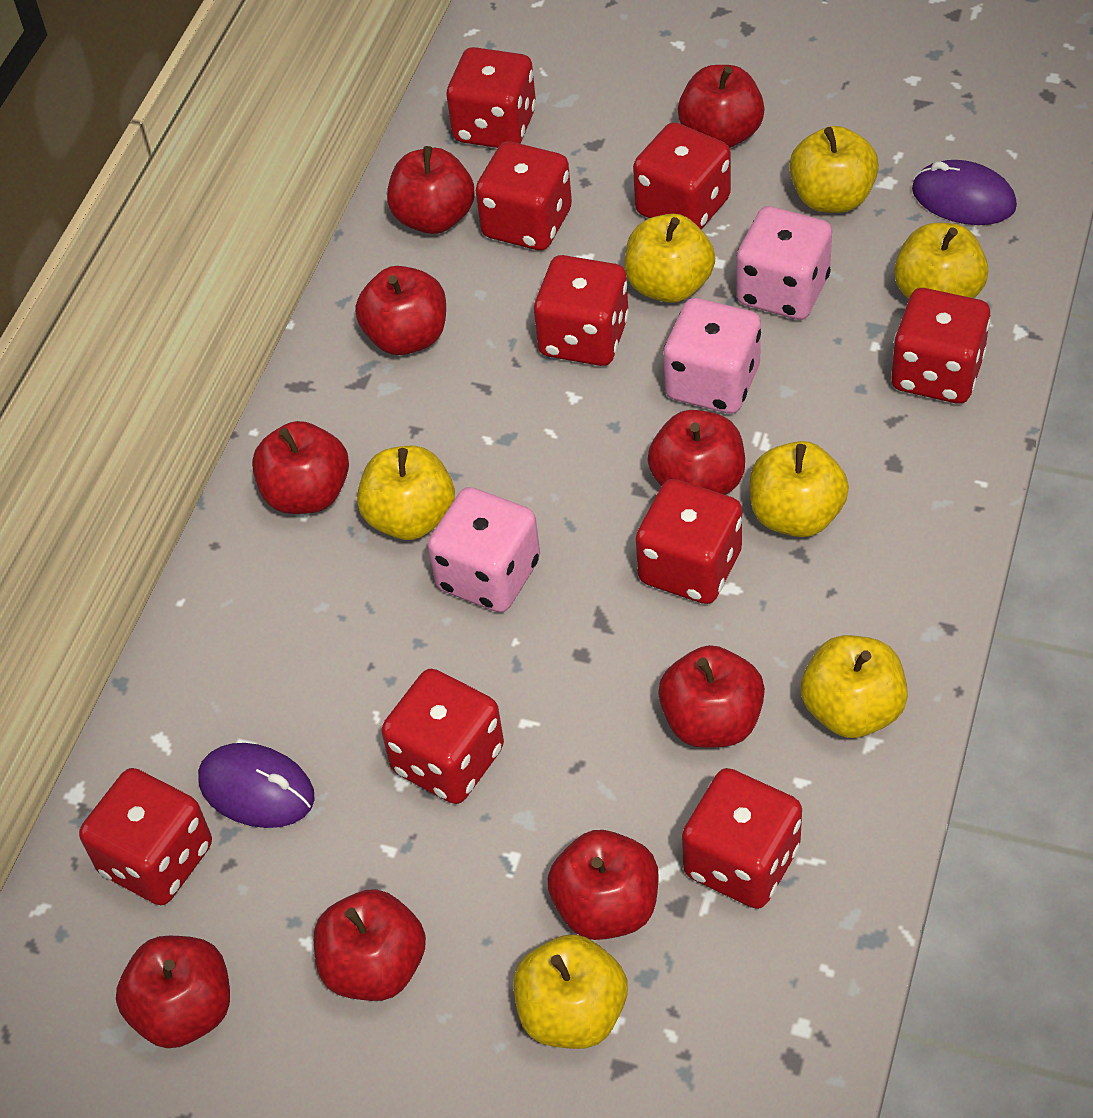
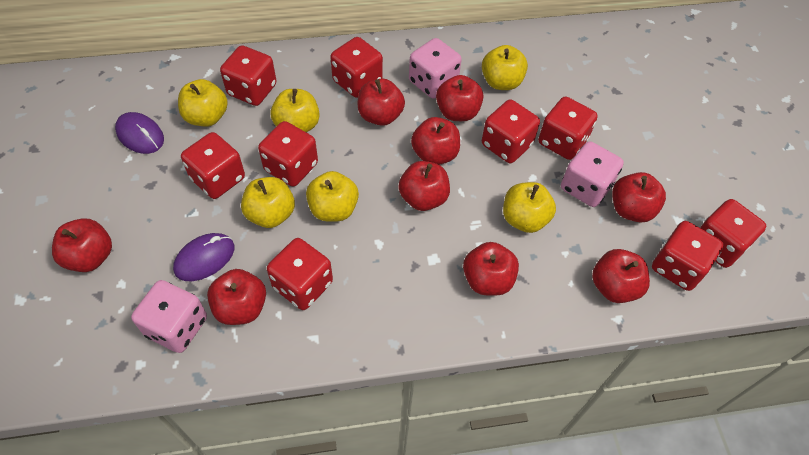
yellow apple: 7 -> 6

